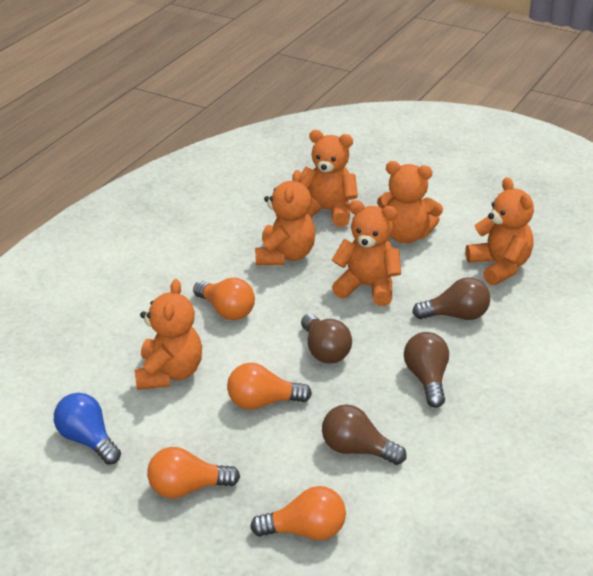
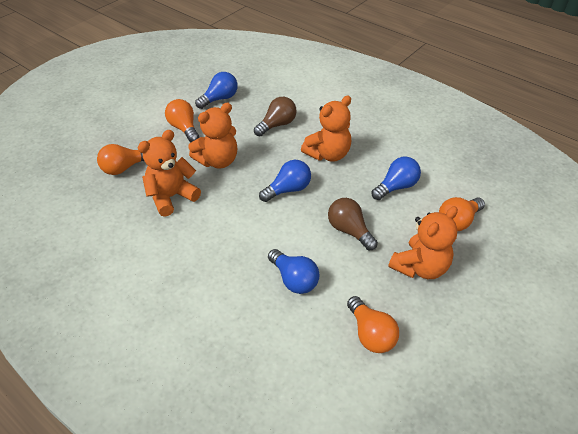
blue light bulb: 1 -> 4
brown light bulb: 4 -> 2
orange teddy bear: 6 -> 4

